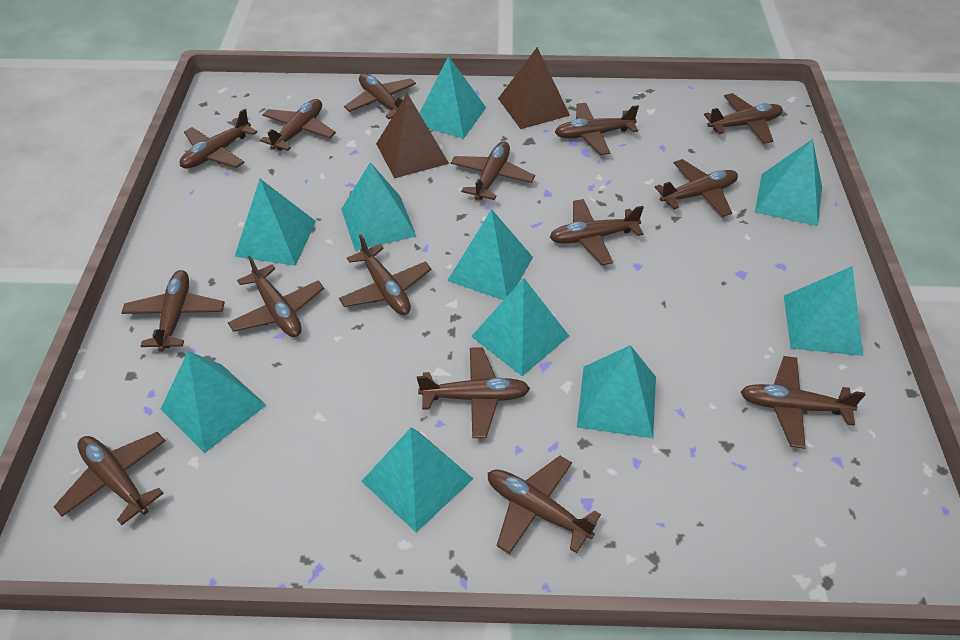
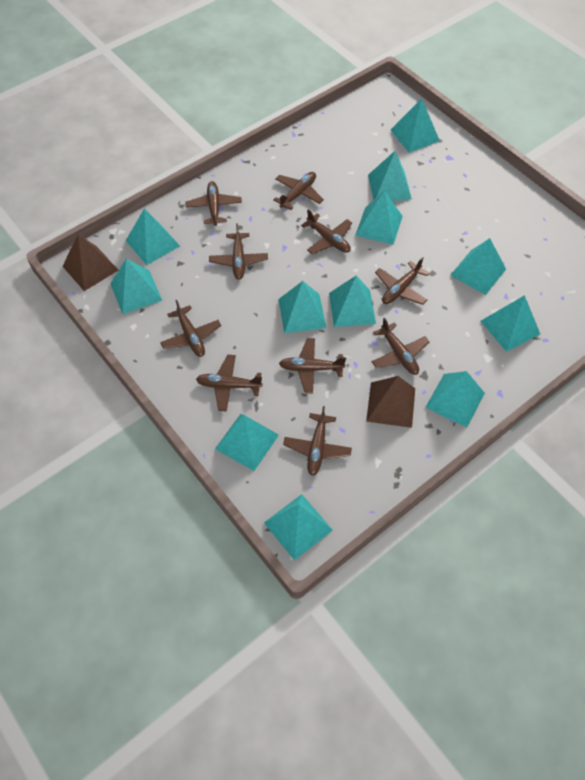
brown plane: 15 -> 10
turquoise pyramid: 10 -> 12

